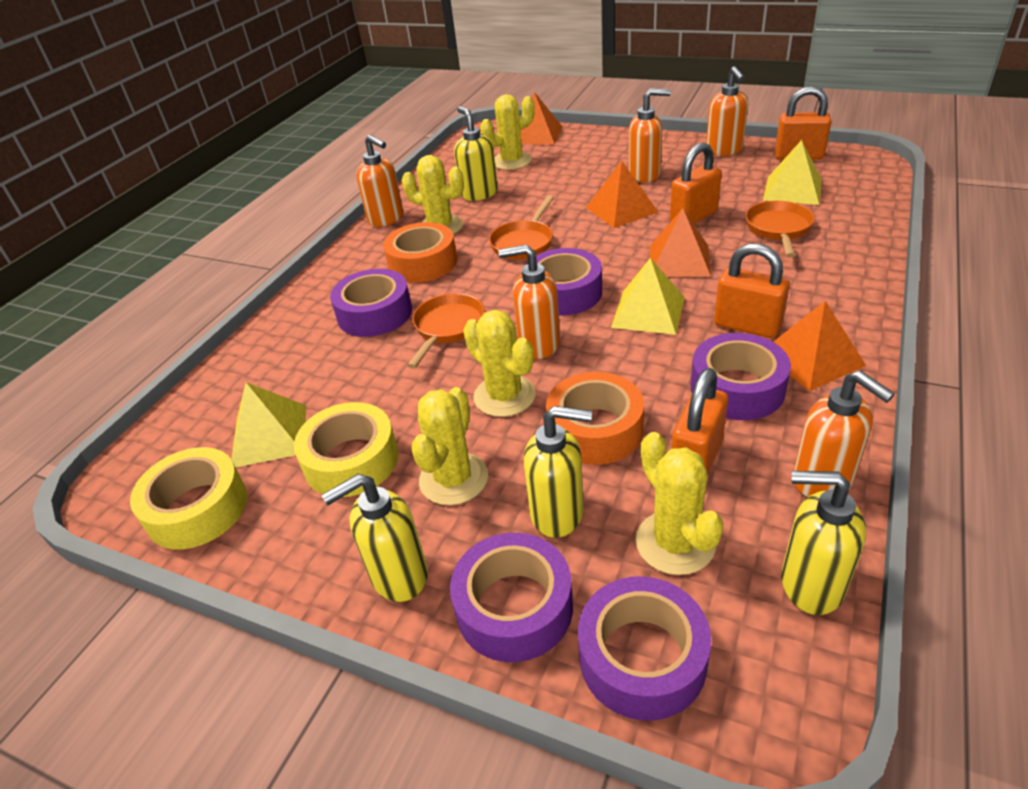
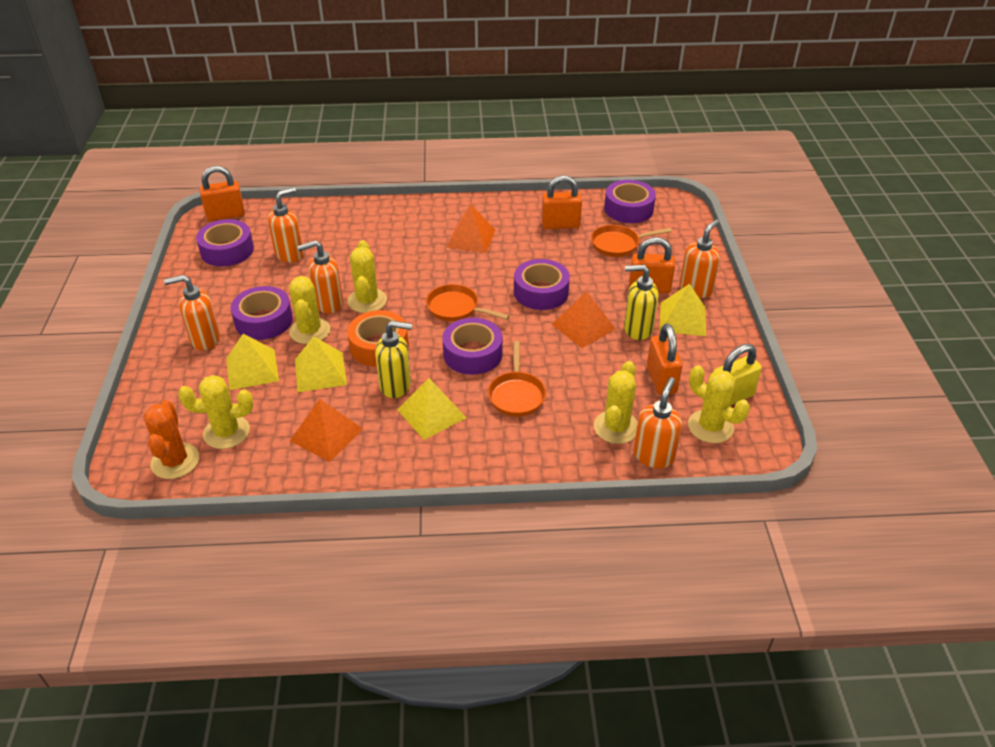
orange cactus: 0 -> 1
orange pyramid: 4 -> 3
orange tape: 2 -> 1
yellow padlock: 0 -> 1
yellow pyramid: 3 -> 4
yellow soap dispenser: 4 -> 2
yellow tape: 2 -> 0

